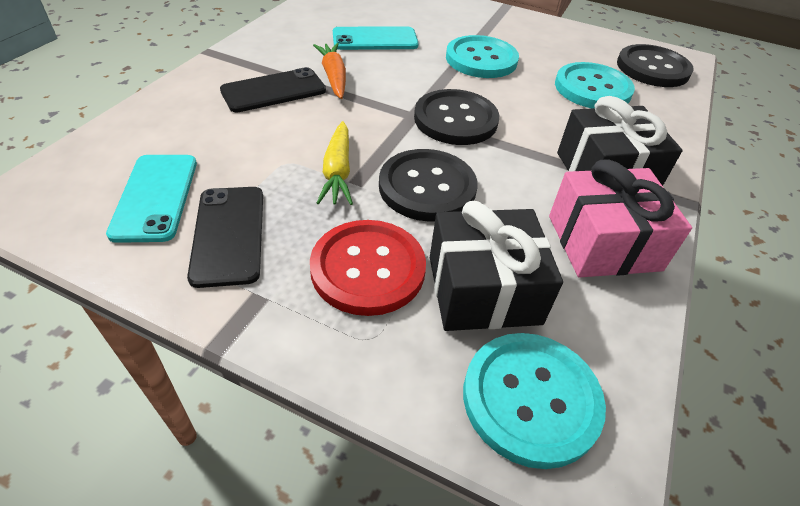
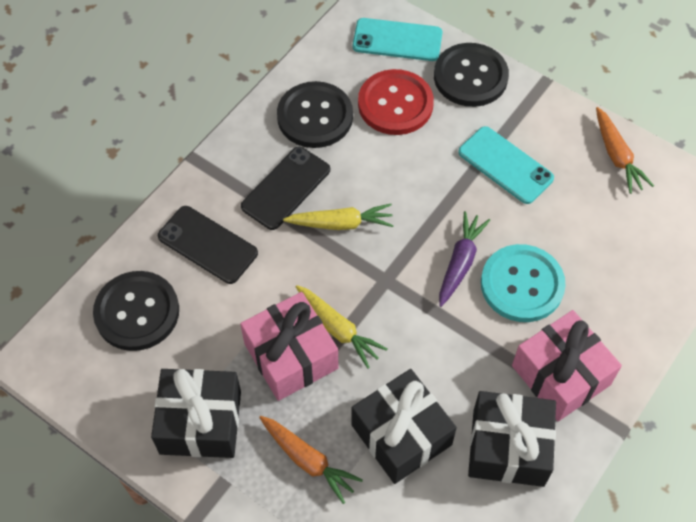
black gift: 2 -> 3
orange carrot: 1 -> 2
pink gift: 1 -> 2
purple carrot: 0 -> 1
turquoise button: 3 -> 1
yellow carrot: 1 -> 2

